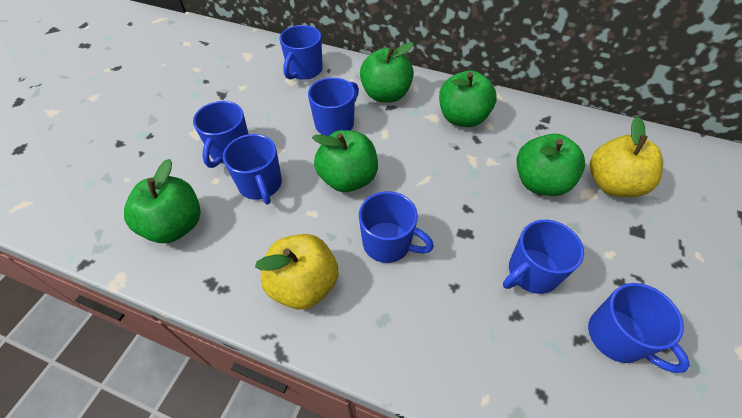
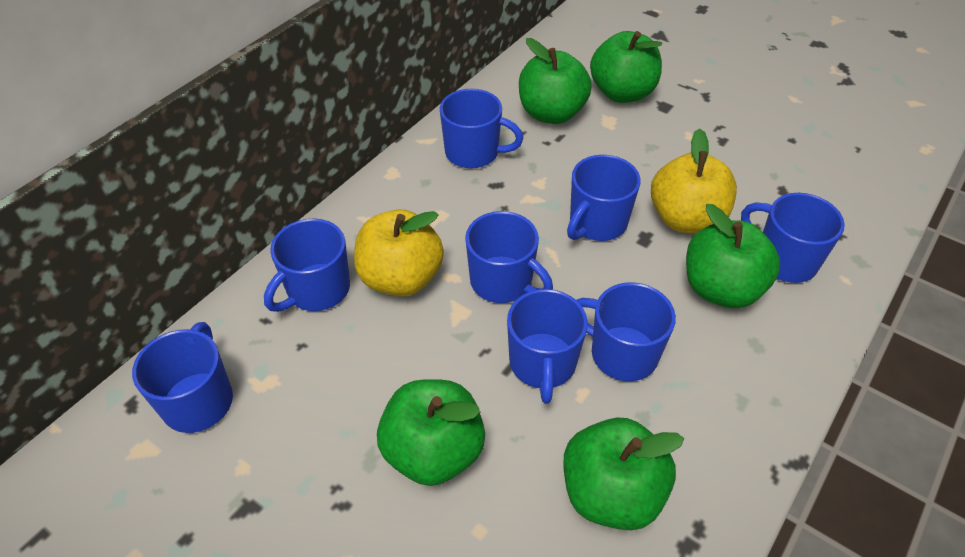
blue mug: 7 -> 8

